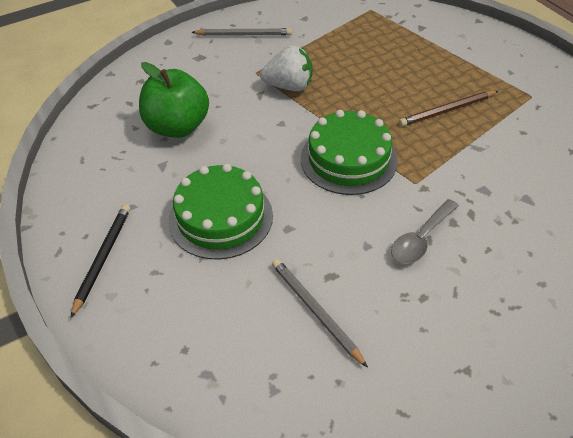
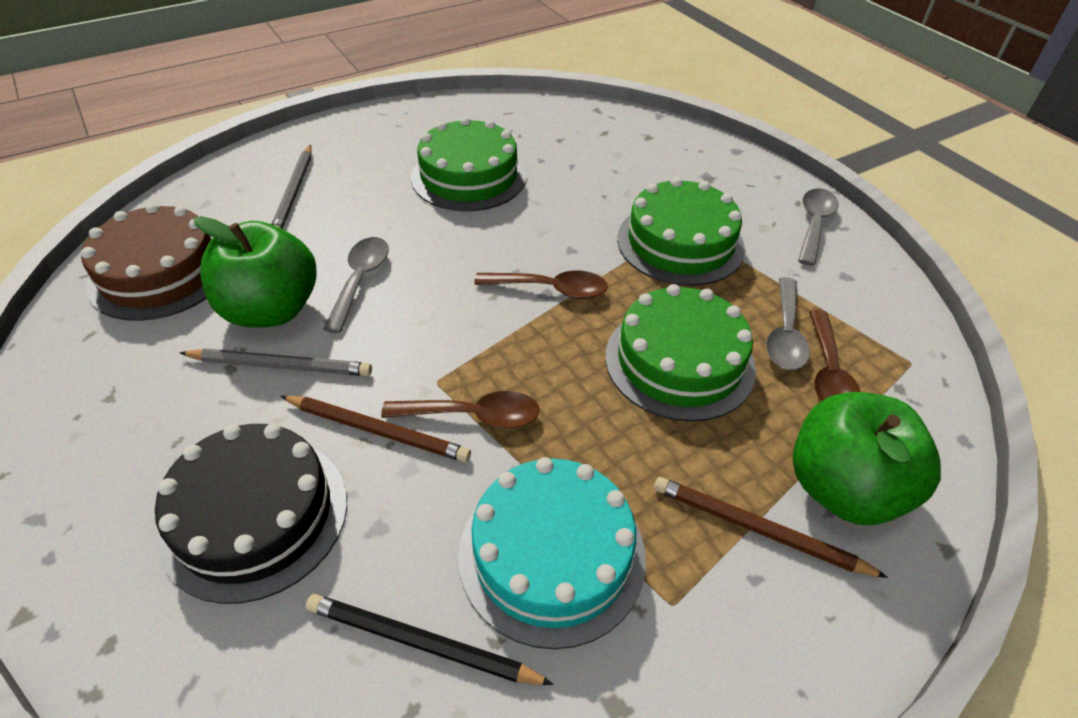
black cake: 0 -> 1
brown cake: 0 -> 1
brown pencil: 1 -> 2
brown spoon: 0 -> 3
green apple: 1 -> 2
green cake: 2 -> 3
grey spoon: 1 -> 3
turquoise cake: 0 -> 1
white strawberry: 1 -> 0

